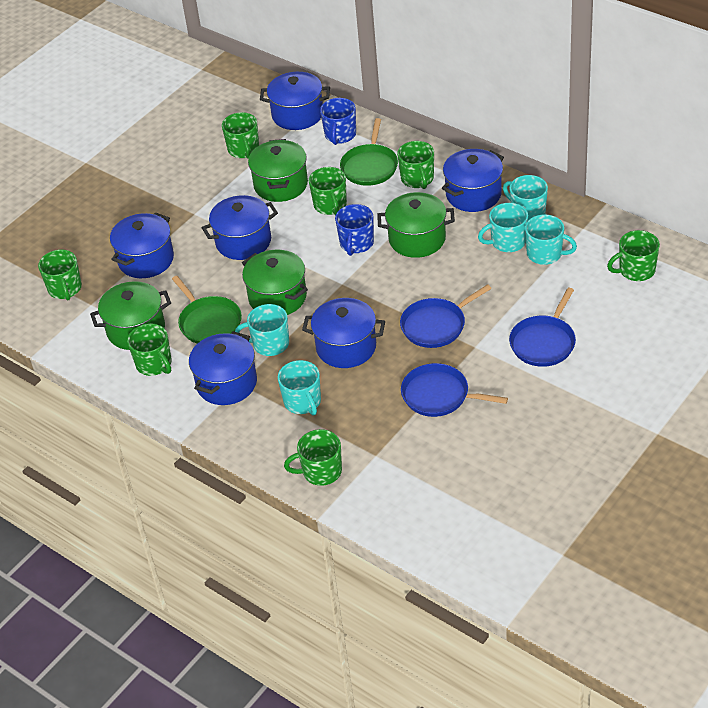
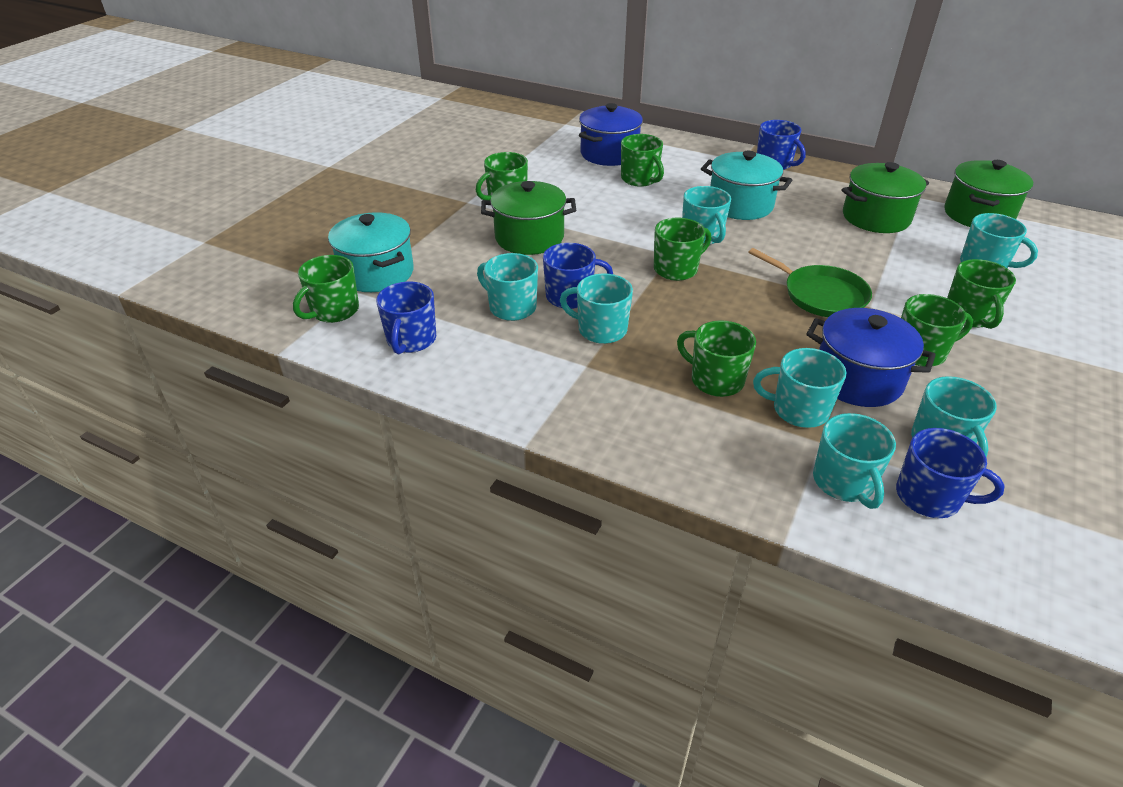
blue mug: 2 -> 4
blue pan: 3 -> 0
blue pot: 6 -> 2
green pan: 2 -> 1
green pot: 4 -> 3
turquoise mug: 5 -> 7
turquoise pot: 0 -> 2

